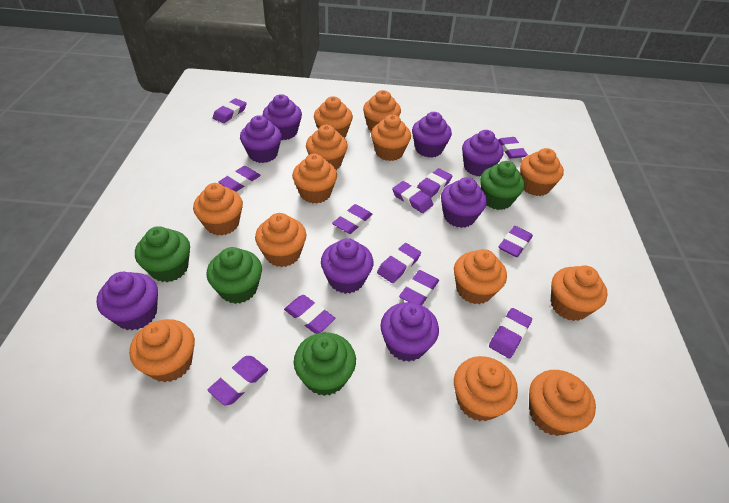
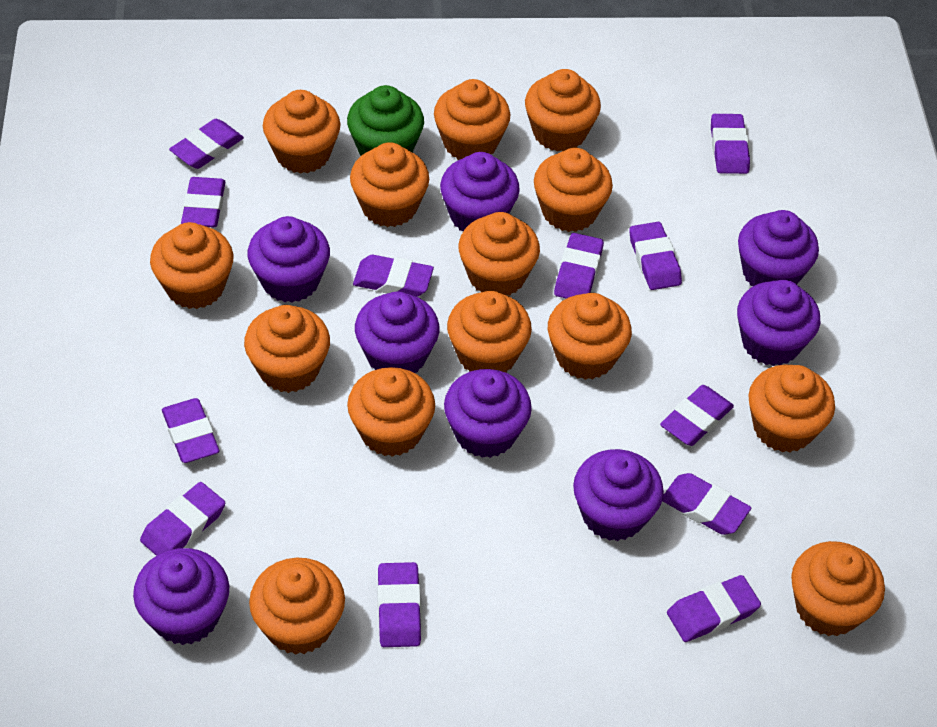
green cupcake: 4 -> 1
orange cupcake: 13 -> 14

